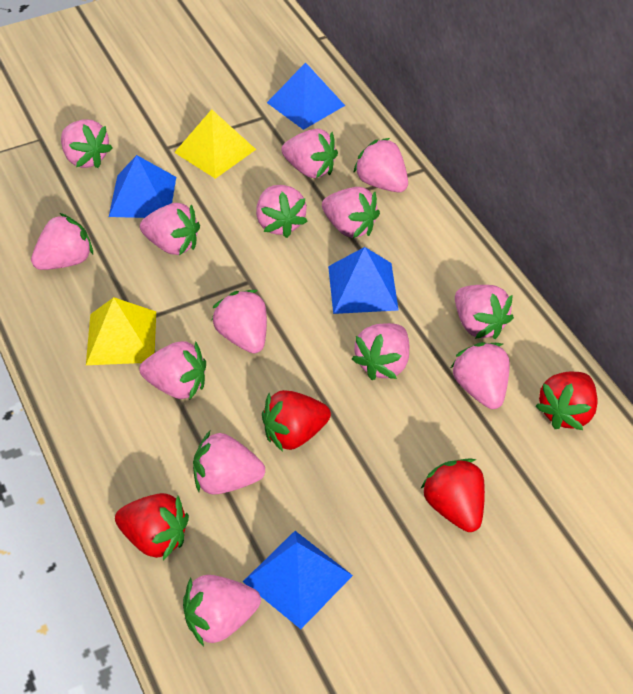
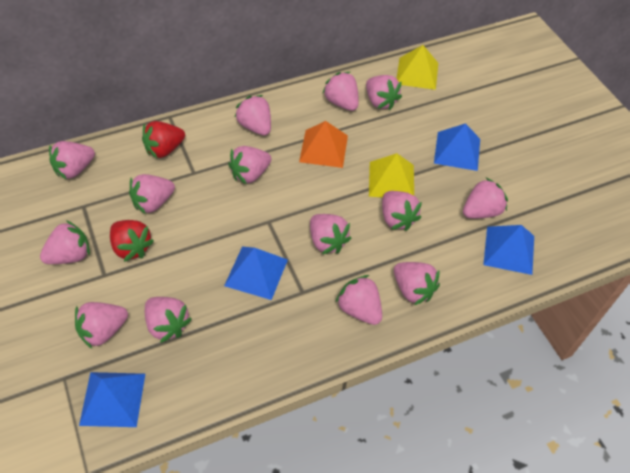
orange pyramid: 0 -> 1
red strawberry: 4 -> 2

